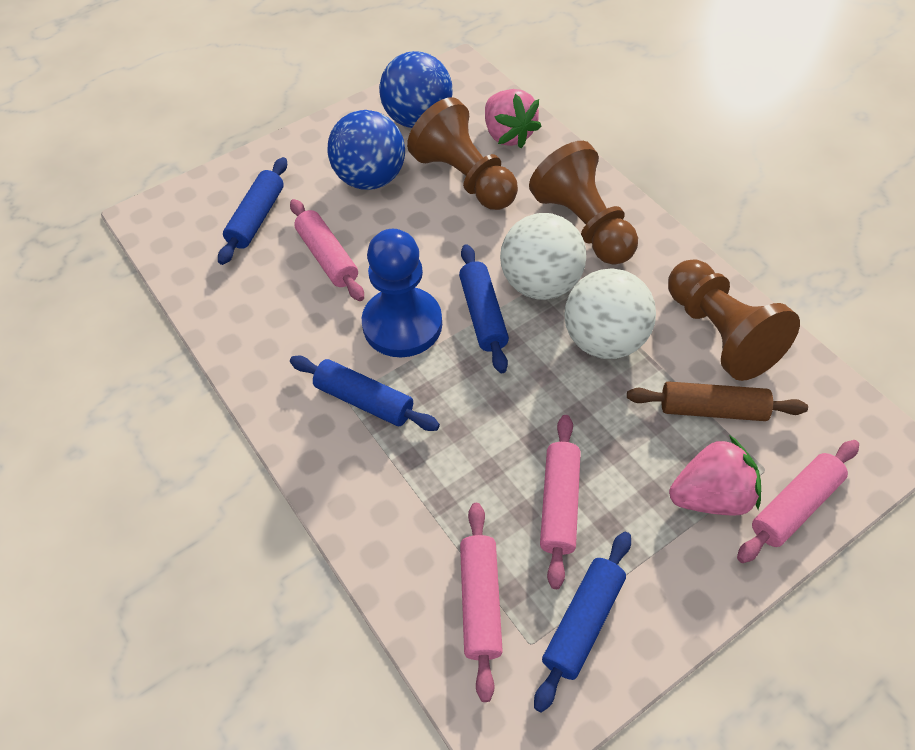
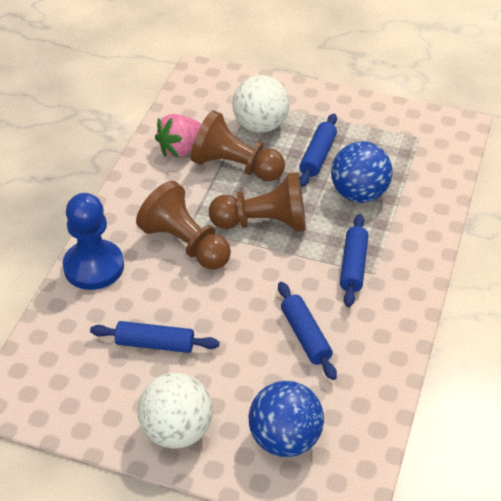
brown rolling pin: 1 -> 0
pink rolling pin: 4 -> 0
pink strawberry: 2 -> 1

